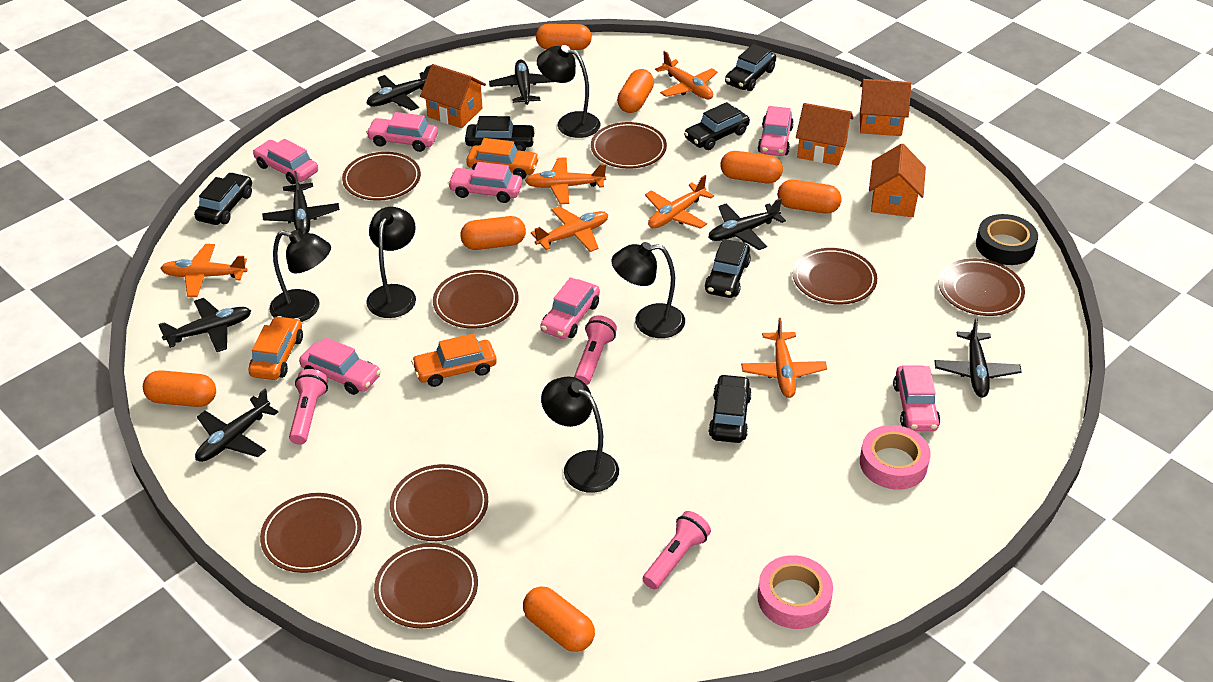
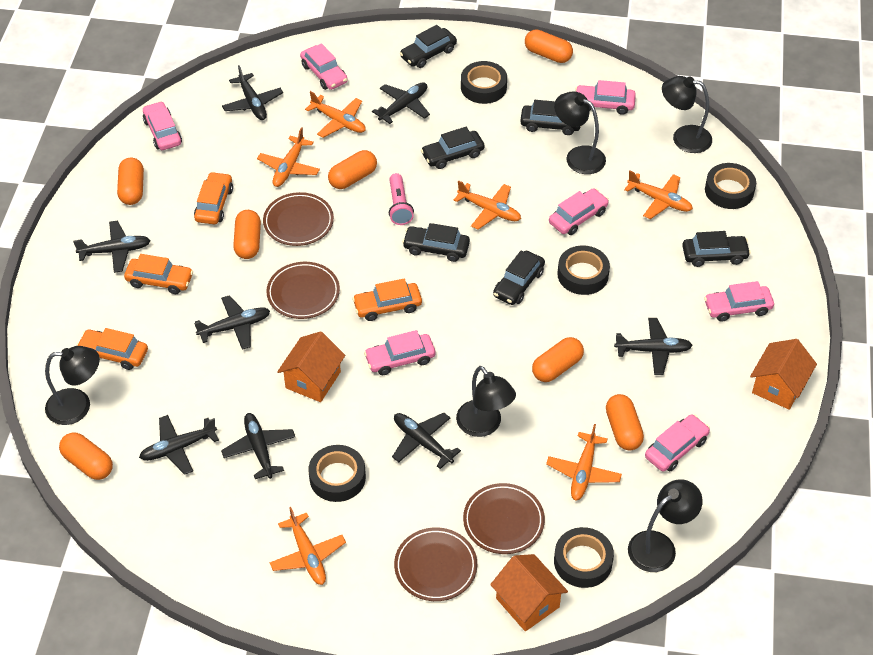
black plane: 7 -> 8
black tape: 1 -> 5
brown plate: 8 -> 4
orange car: 3 -> 4
orange house: 4 -> 3
pink flashlight: 3 -> 1
pink tape: 2 -> 0

